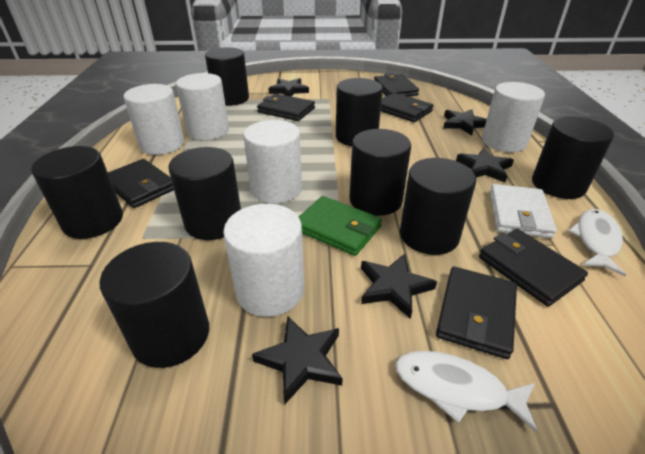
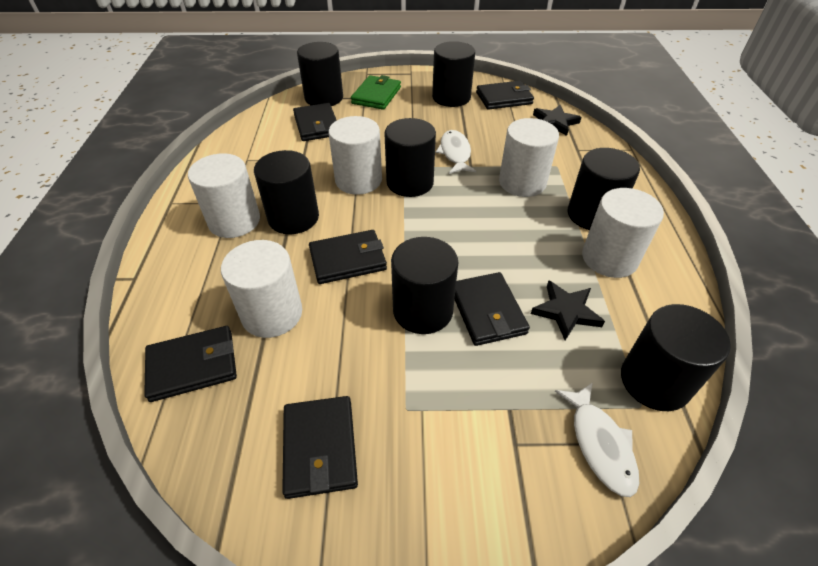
black cylinder: 8 -> 7
black star: 5 -> 2
white wallet: 1 -> 0

